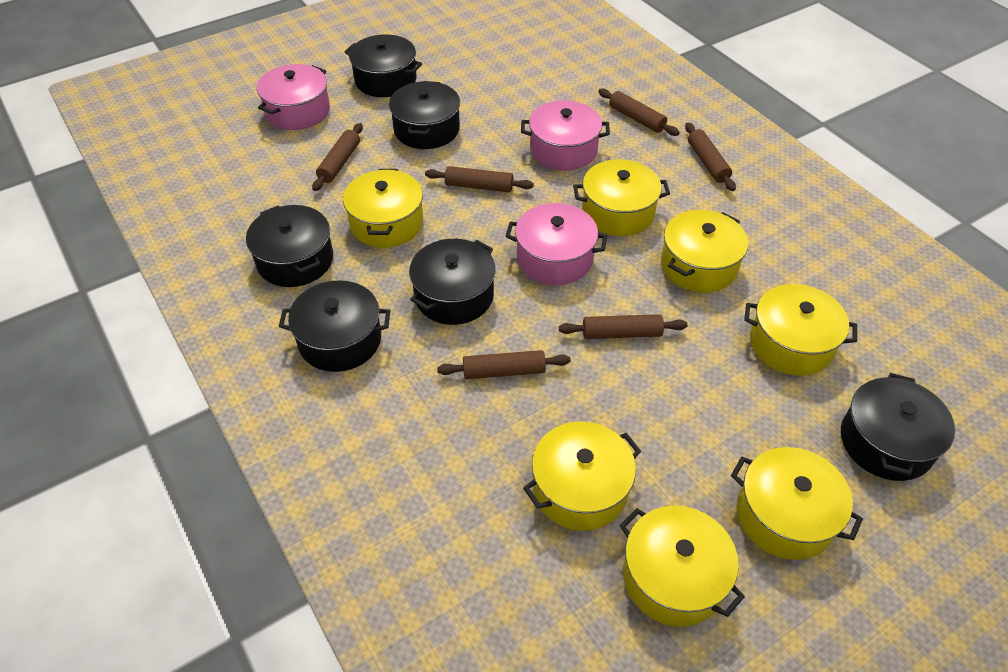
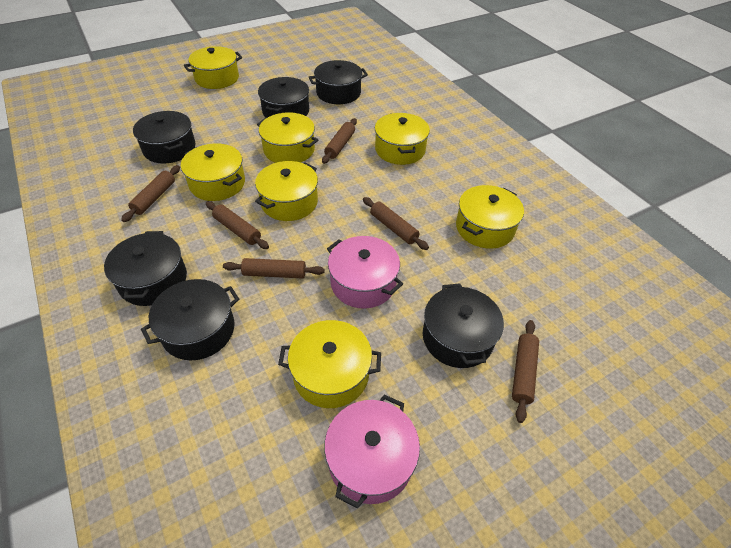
pink pot: 3 -> 2

